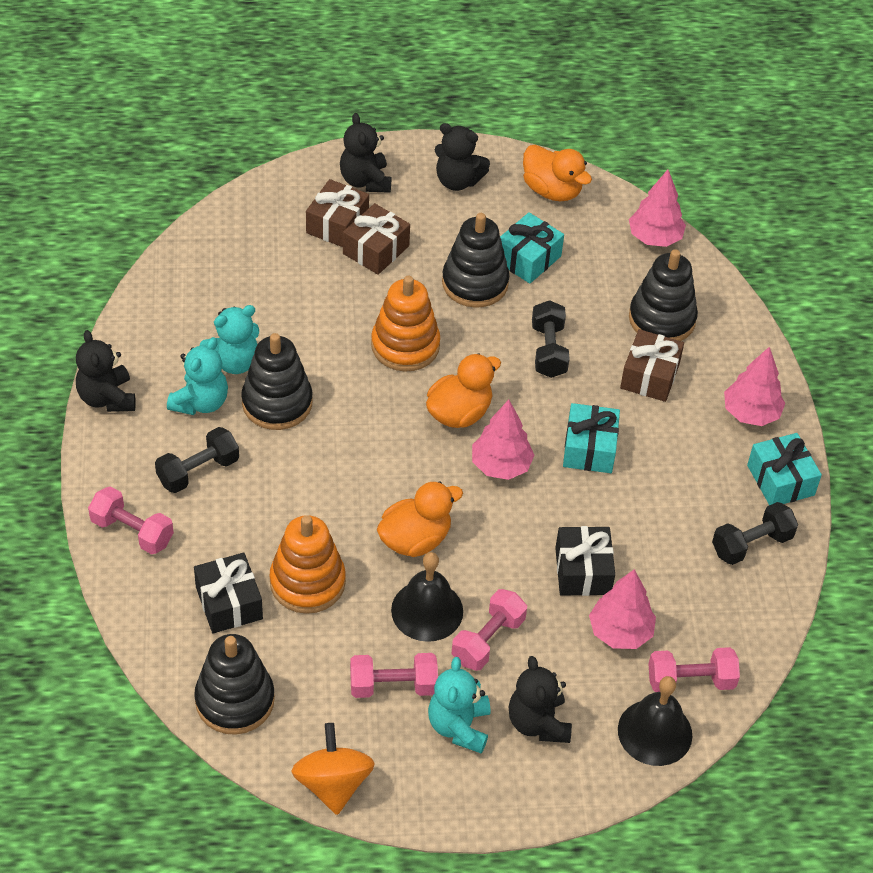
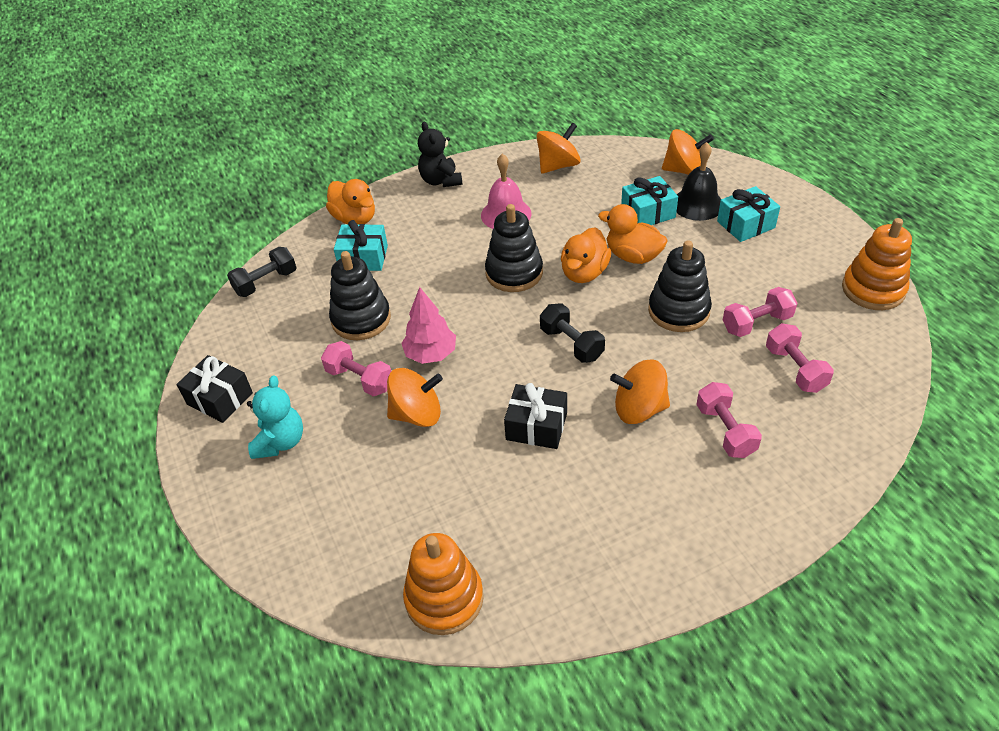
black bell: 2 -> 1
black dumbbell: 3 -> 2
black stacking toy: 4 -> 3
black teddy bear: 4 -> 1
brown gift: 3 -> 0
orange spinning top: 1 -> 4
pink bell: 0 -> 1
pink tree: 4 -> 1
turquoise teddy bear: 3 -> 1

